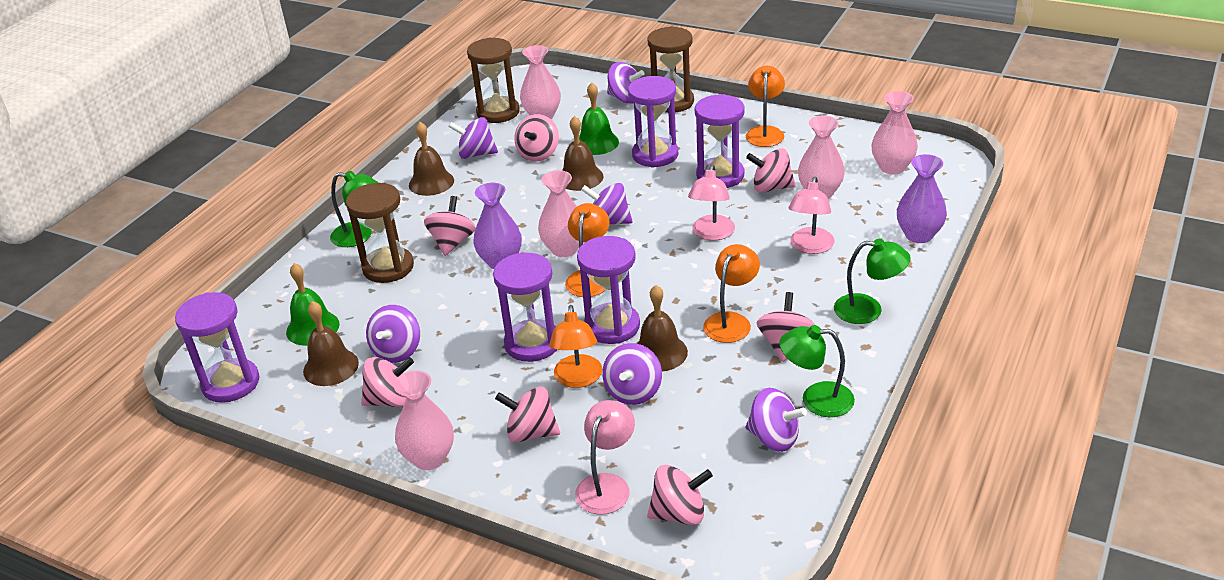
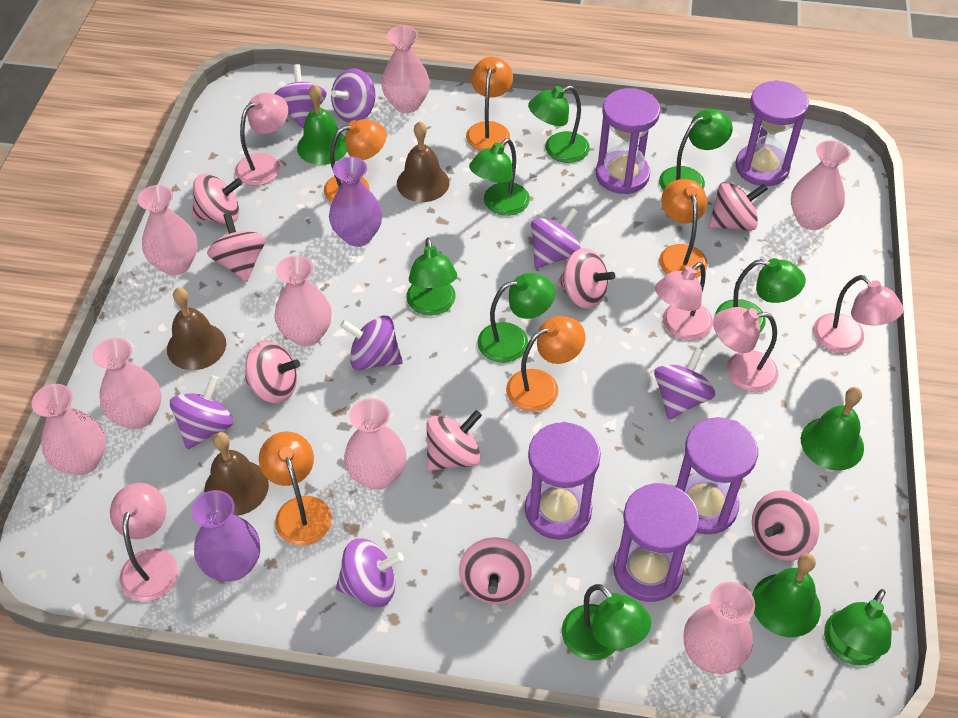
brown bell: 4 -> 3
brown hourglass: 3 -> 0
green bell: 2 -> 3
green lamp: 3 -> 8
orange lamp: 4 -> 5
pink lamp: 3 -> 5
pink spinning top: 7 -> 8
pink vase: 5 -> 8
purple spinning top: 6 -> 7

